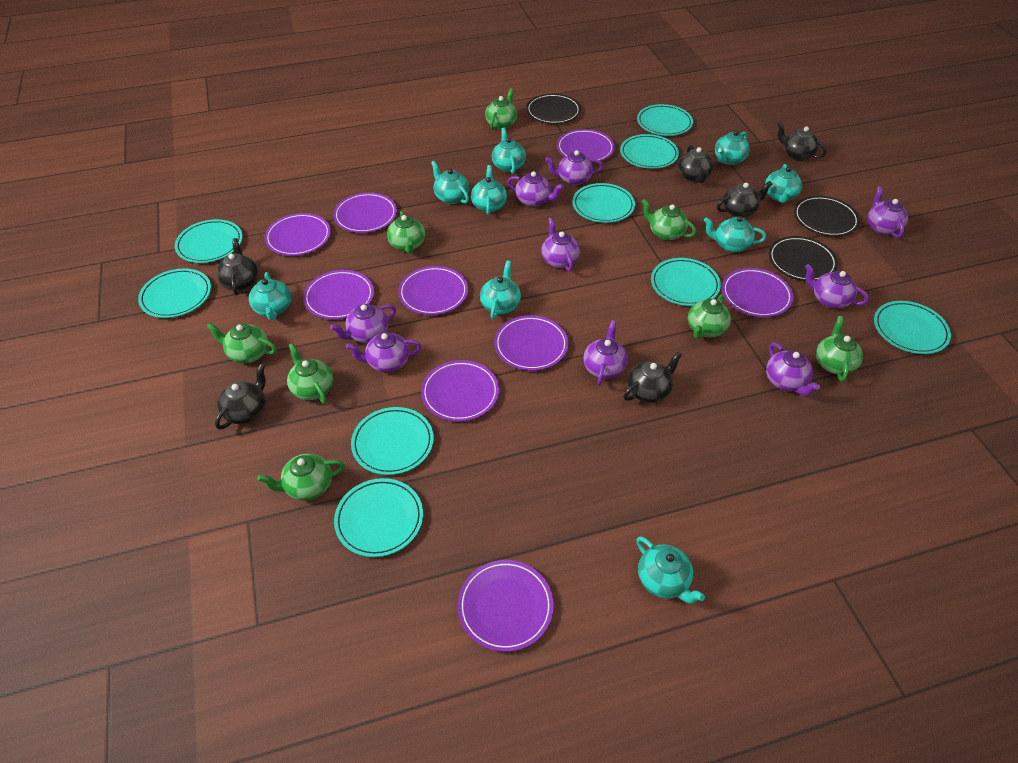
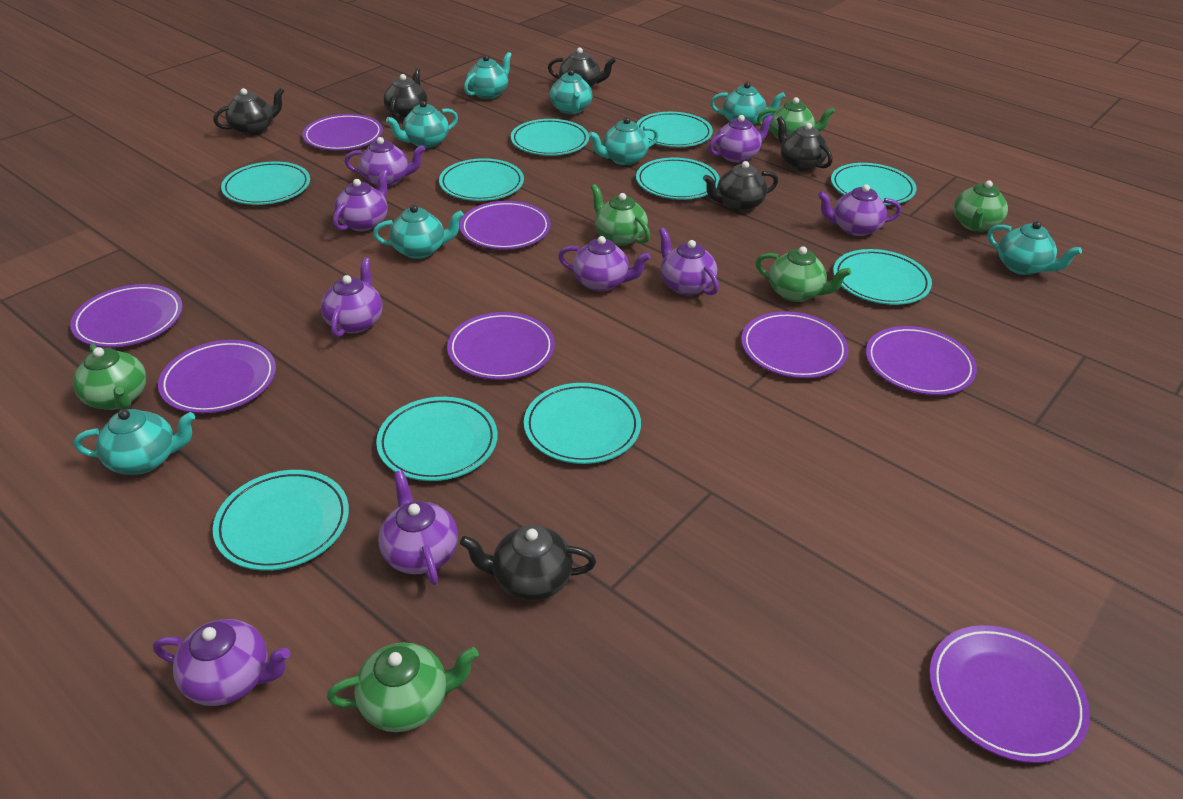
black plate: 3 -> 0
green teapot: 8 -> 6
purple plate: 9 -> 8
turquoise plate: 9 -> 10
turquoise teapot: 9 -> 8

